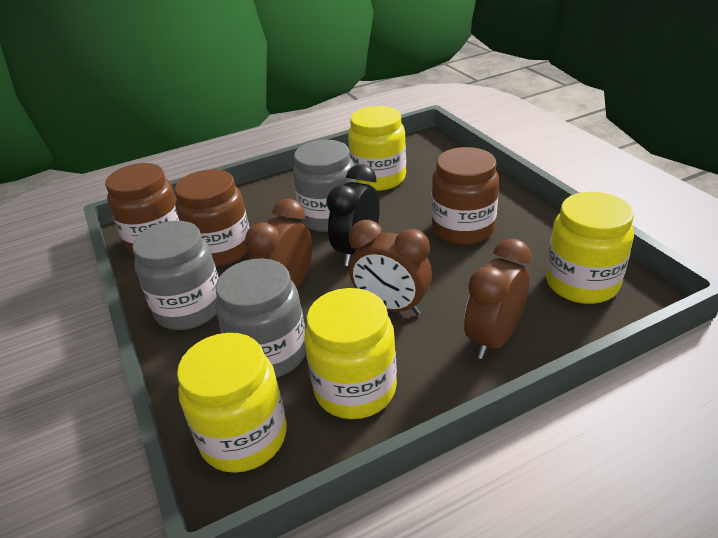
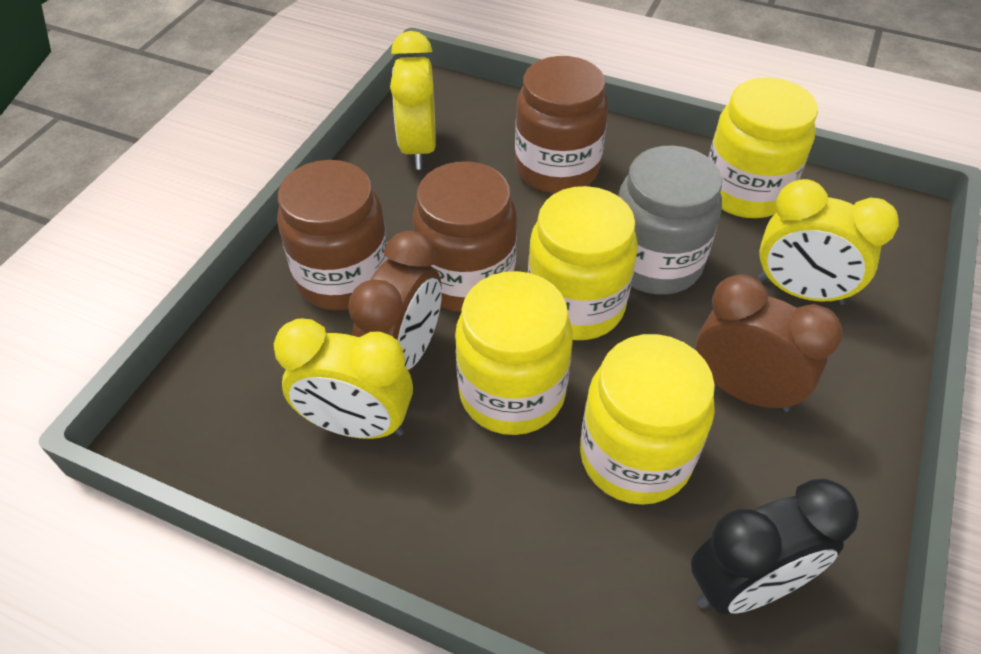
brown clock: 3 -> 2
grey jar: 3 -> 1
yellow clock: 0 -> 3

